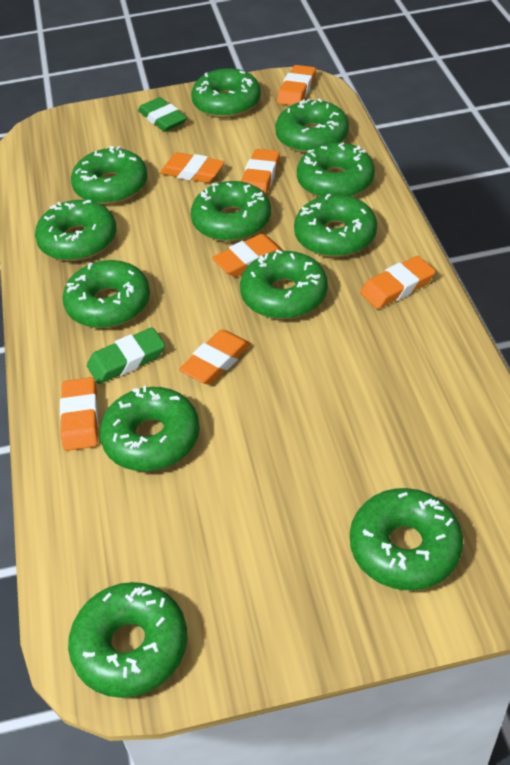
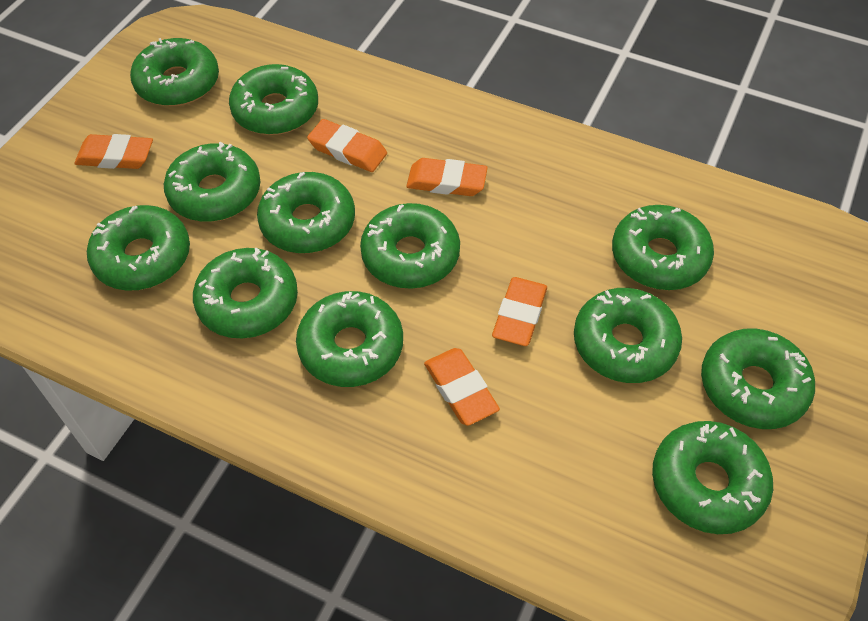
green eraser: 2 -> 0
orange eraser: 7 -> 5

